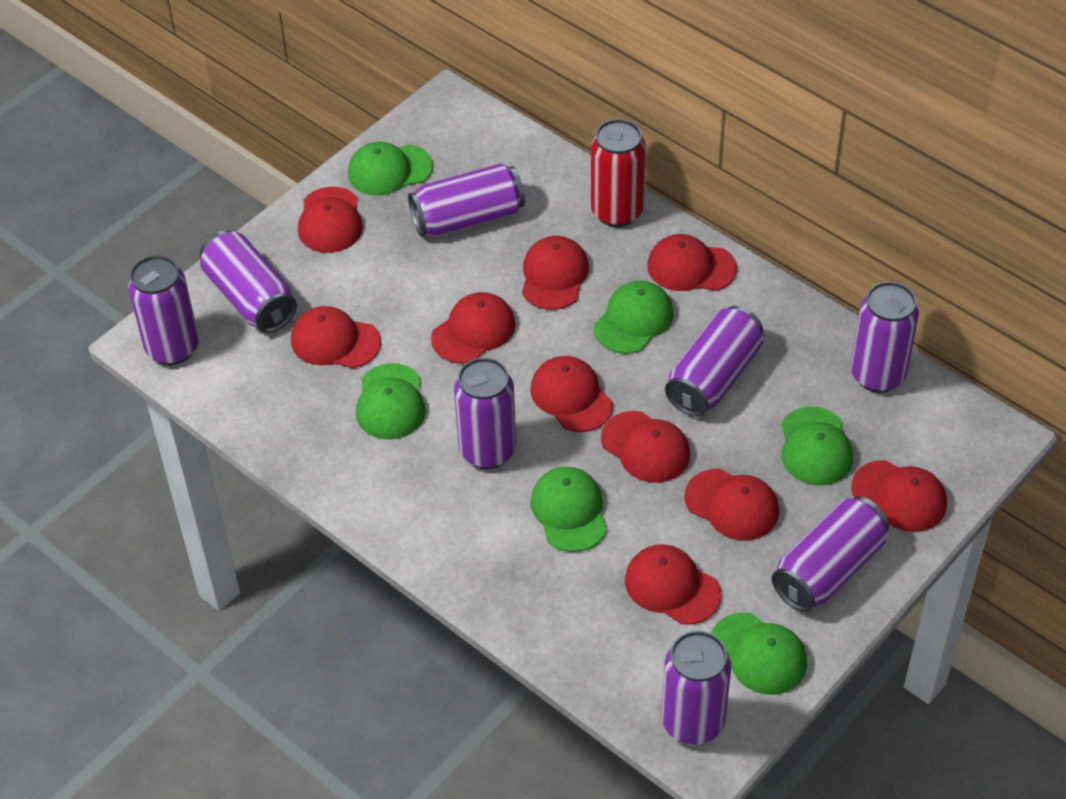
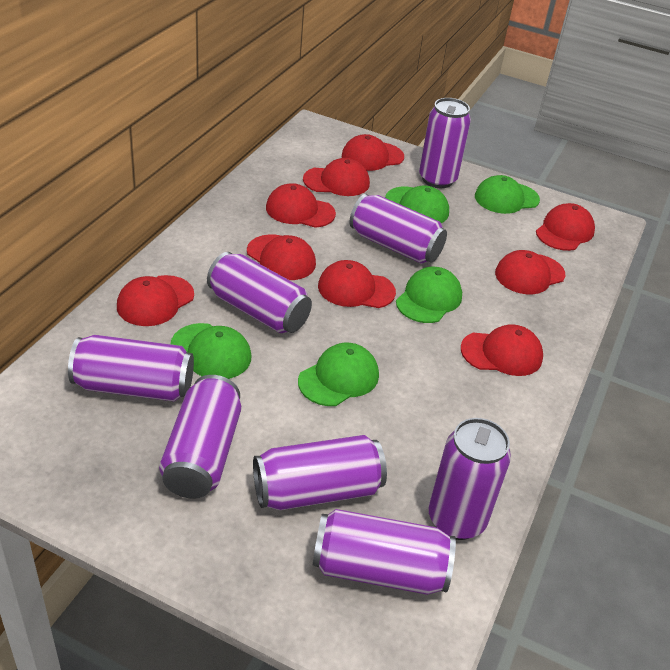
green cap: 6 -> 5
red can: 1 -> 0
red cap: 10 -> 9

